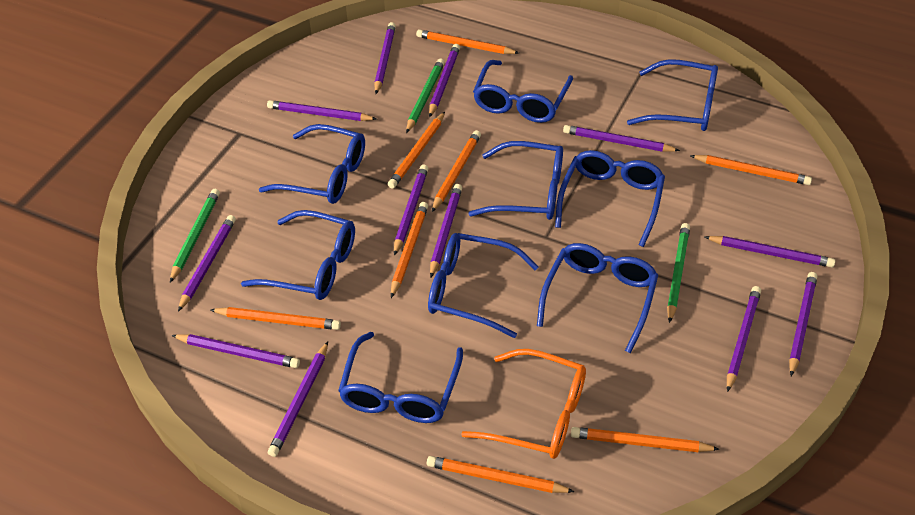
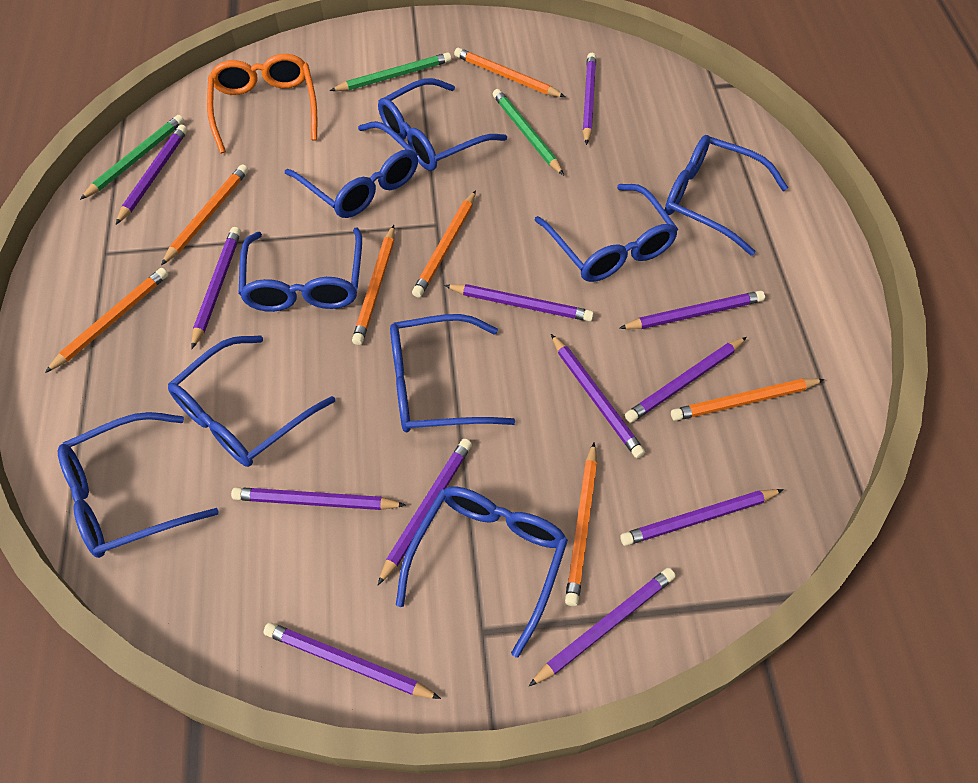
orange pencil: 8 -> 7

